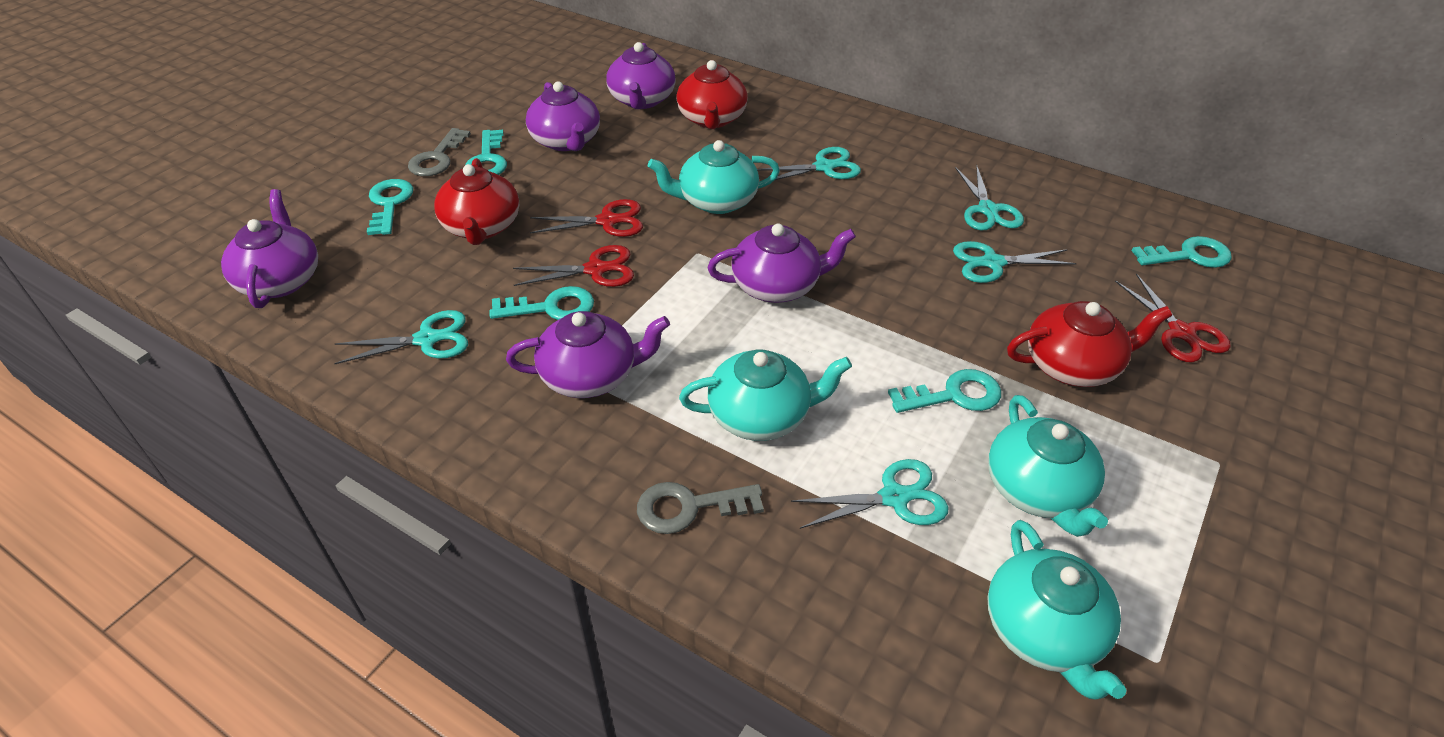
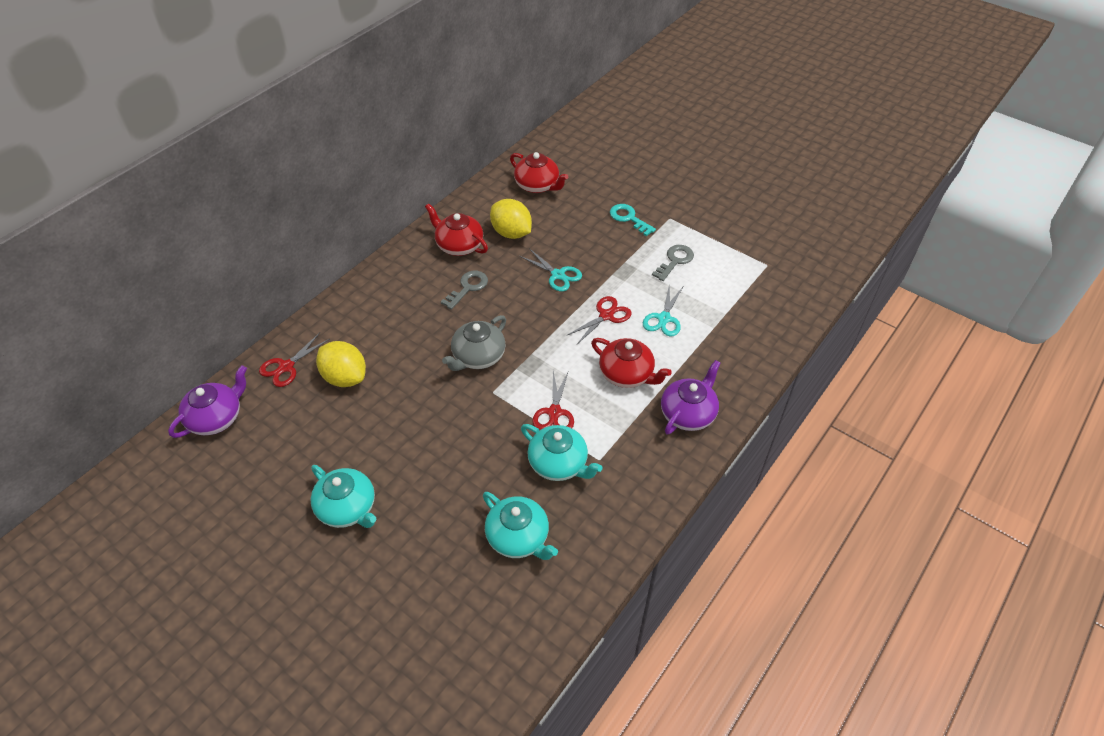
grey teapot: 0 -> 1
purple teapot: 5 -> 2
turquoise key: 5 -> 1
turquoise scissors: 5 -> 2
turquoise teapot: 4 -> 3
yellow lemon: 0 -> 2

